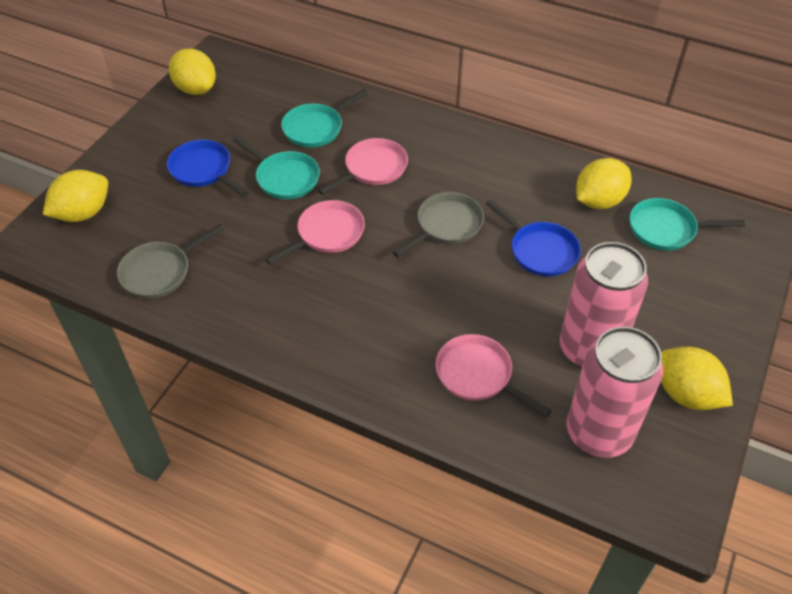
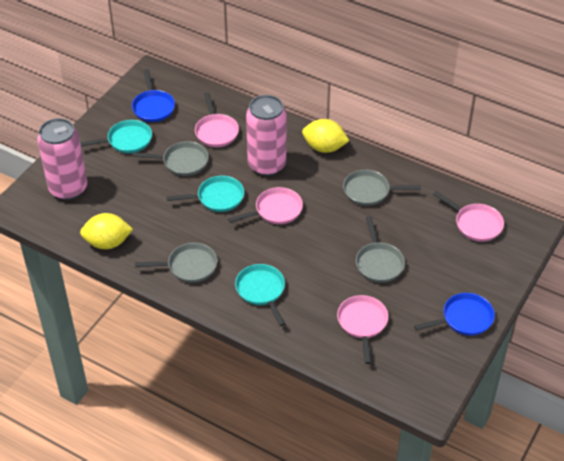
grey pan: 2 -> 4
pink pan: 3 -> 4
yellow lemon: 4 -> 2

